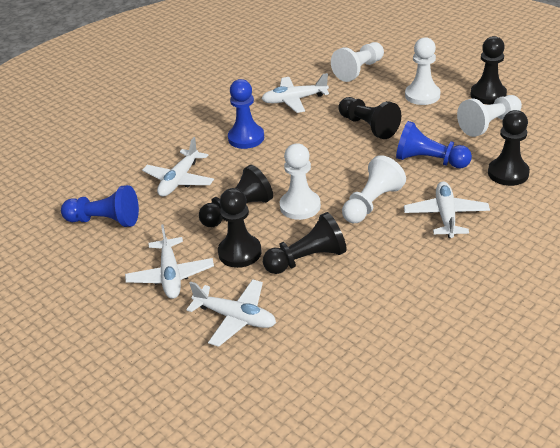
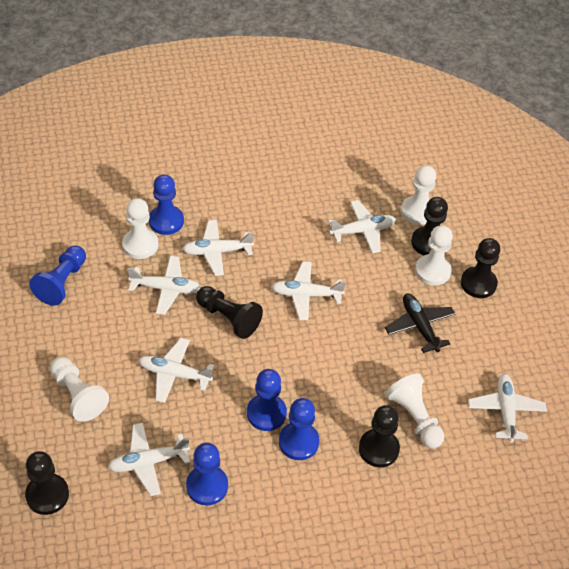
black pawn: 6 -> 5
black plane: 0 -> 1
blue pawn: 3 -> 5
white plane: 5 -> 7

